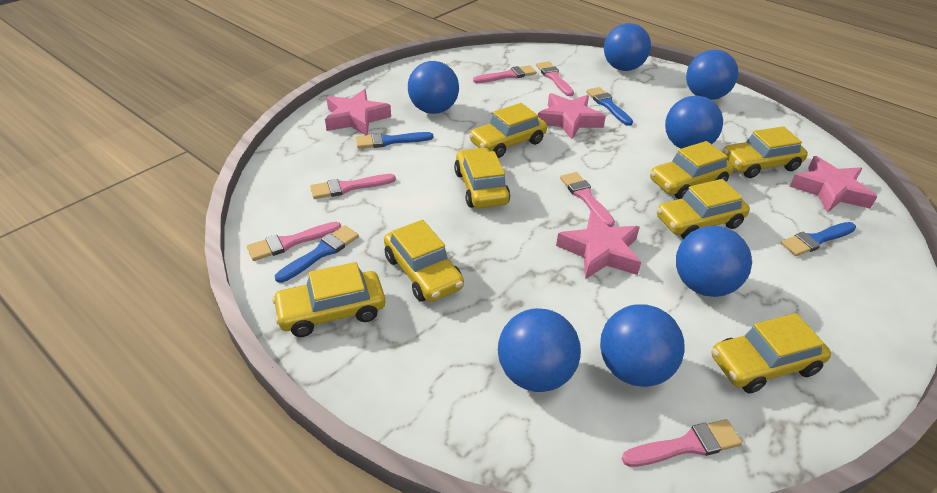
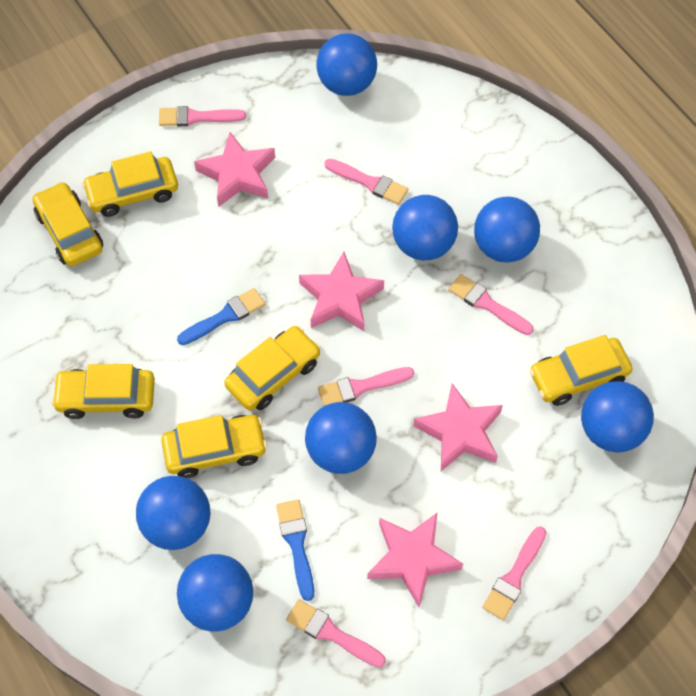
blue brush: 4 -> 2
yellow car: 8 -> 6

